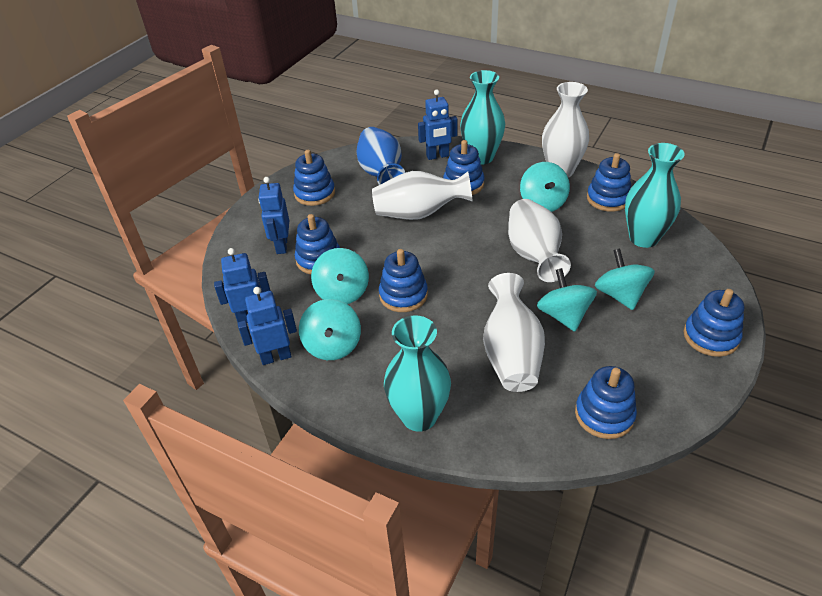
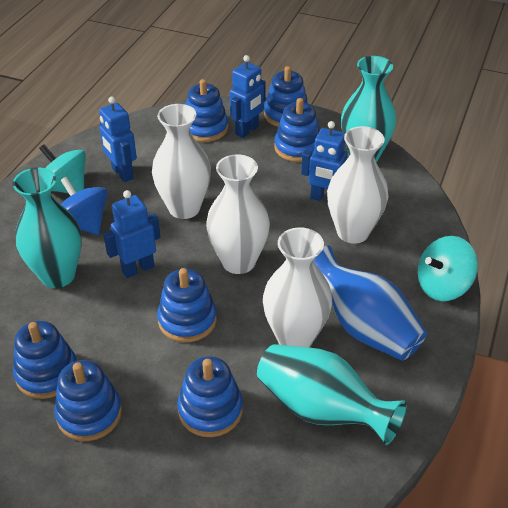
blue spinning top: 0 -> 1
turquoise spinning top: 5 -> 2

